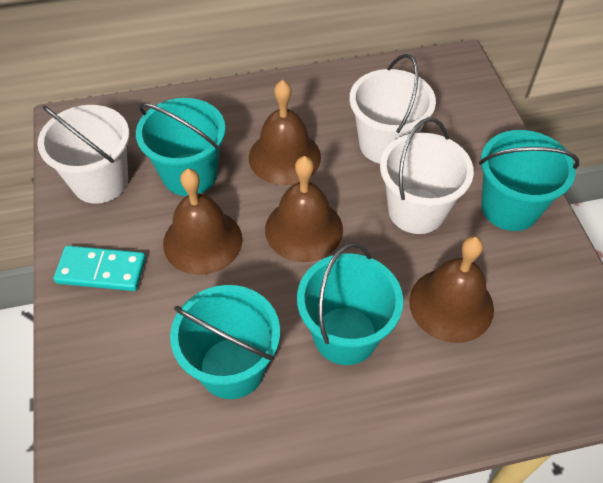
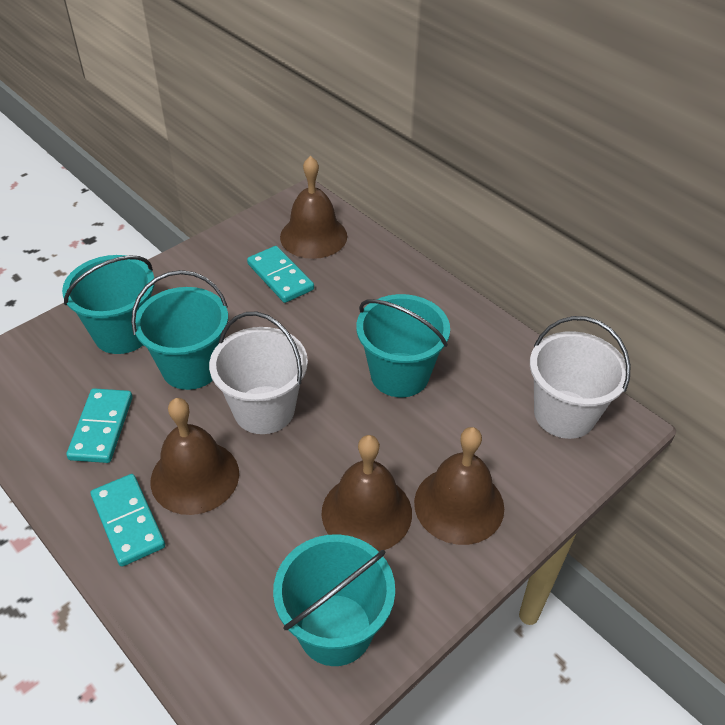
turquoise domino: 1 -> 3
white bucket: 3 -> 2

